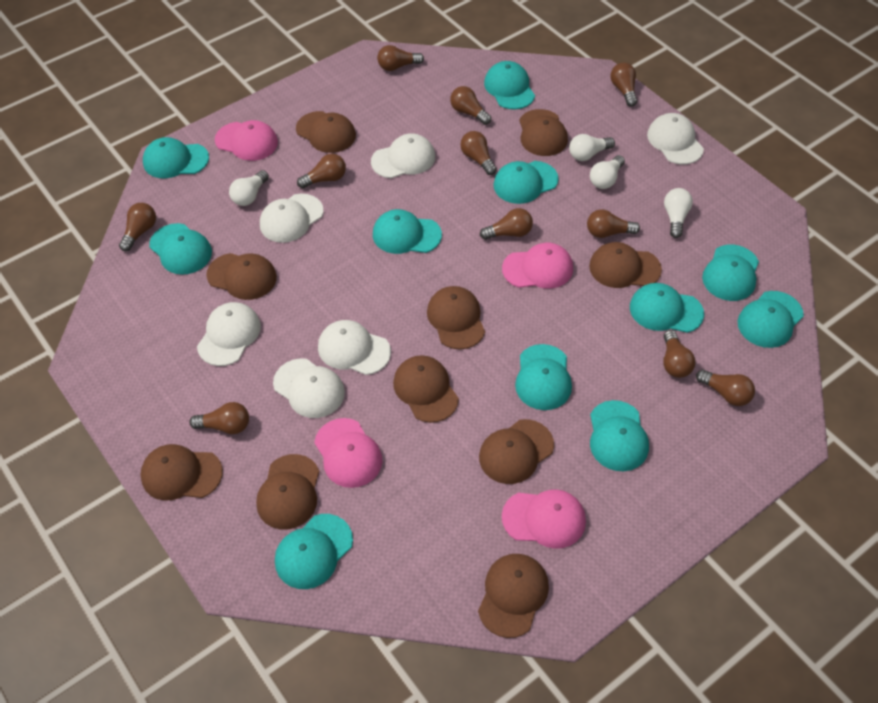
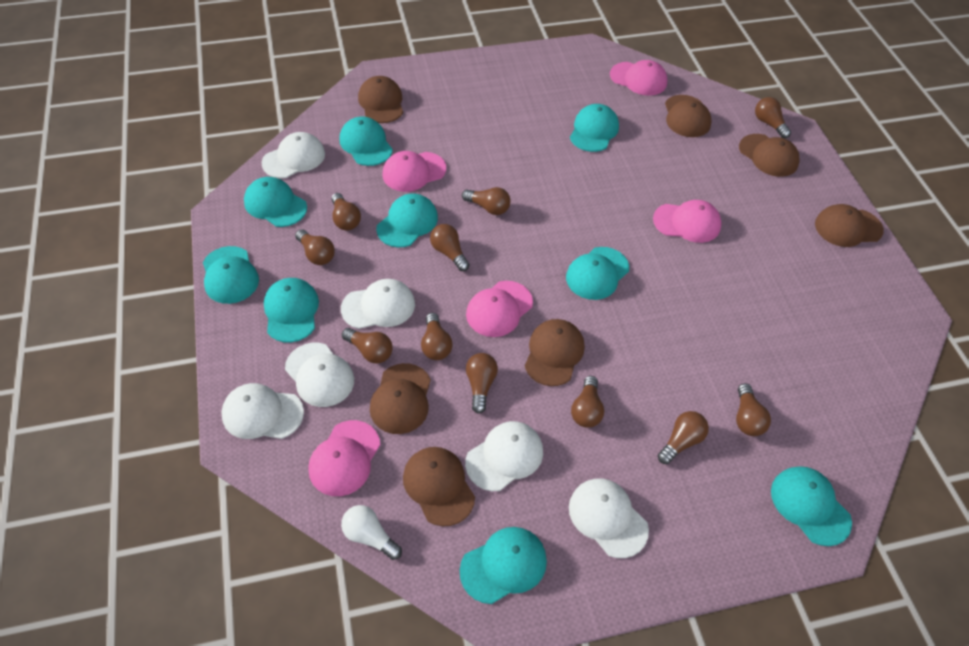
brown cap: 10 -> 7
pink cap: 4 -> 5
turquoise cap: 11 -> 9
white light bulb: 4 -> 1

